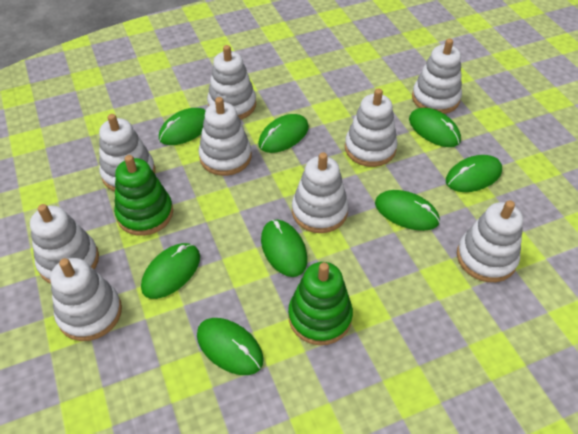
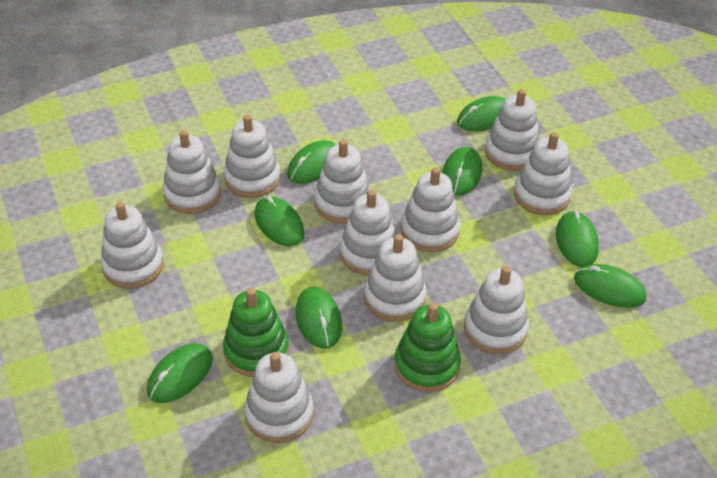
white stacking toy: 9 -> 11

